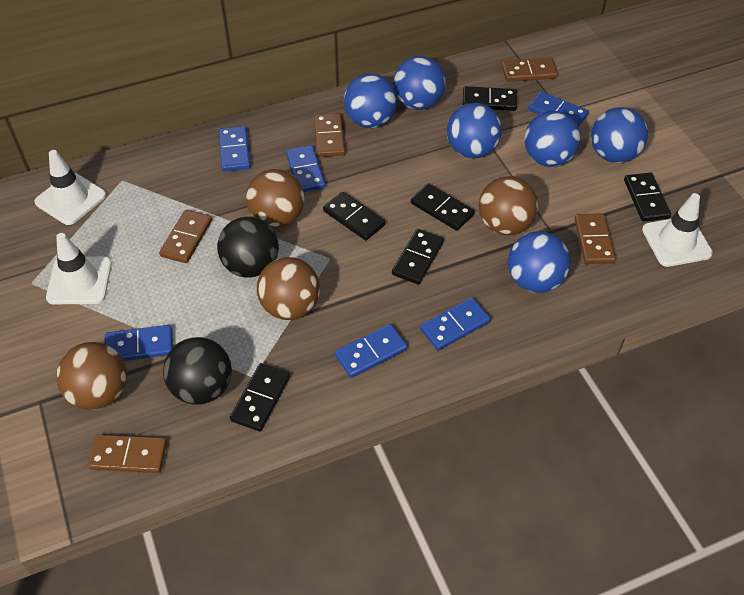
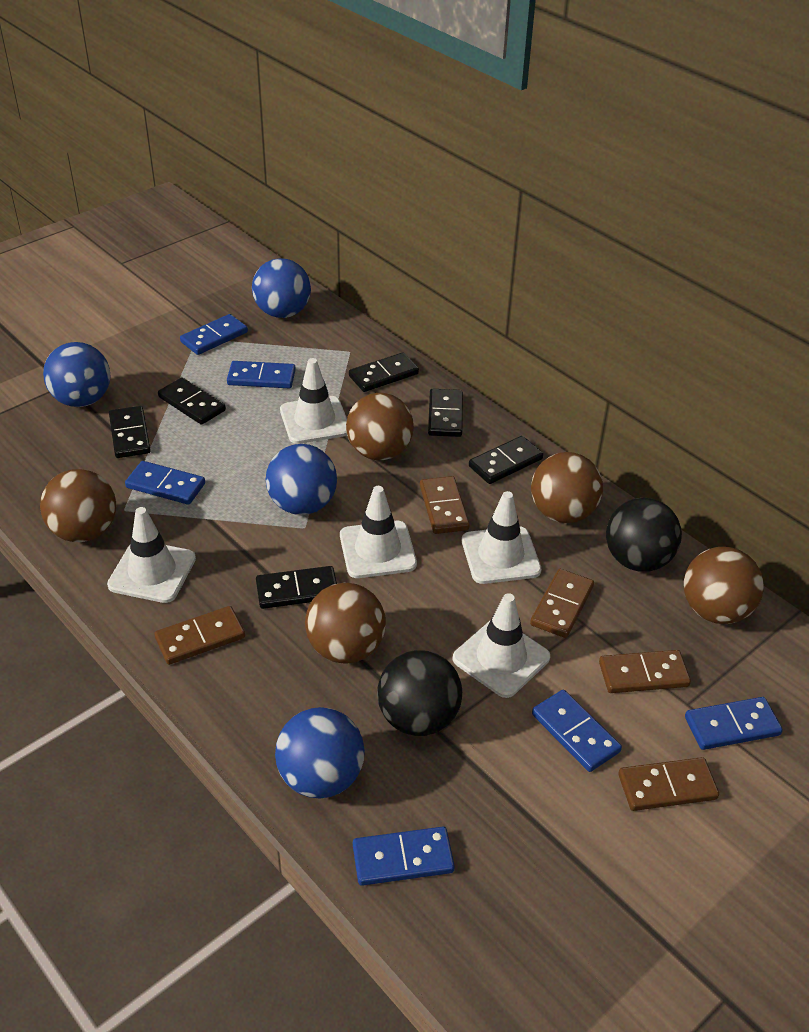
blue ball: 6 -> 4
brown ball: 4 -> 5
white traffic cone: 3 -> 5

